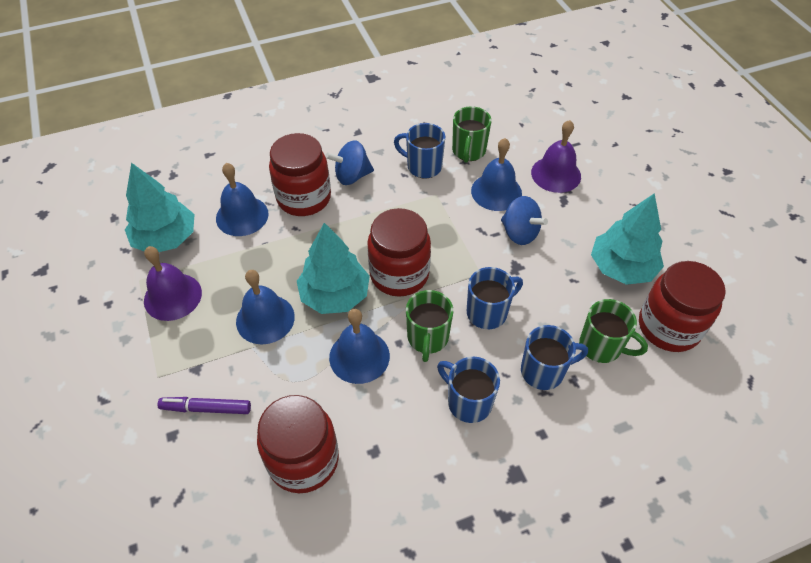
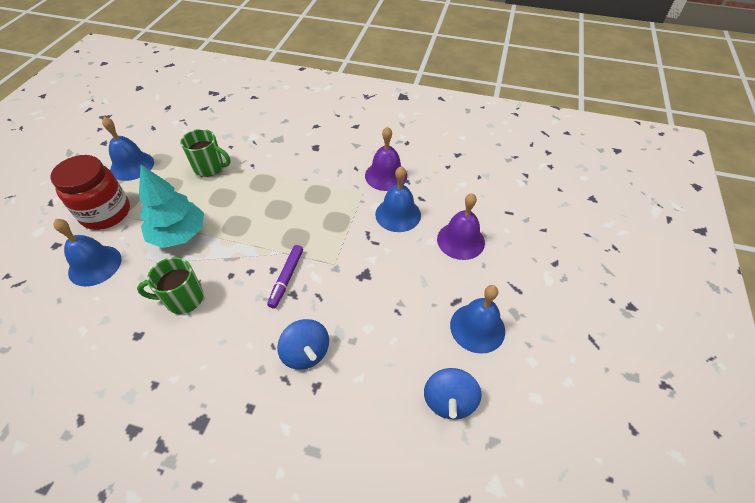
blue mug: 4 -> 0
green mug: 3 -> 2
red jar: 4 -> 1
turquoise tree: 3 -> 1

